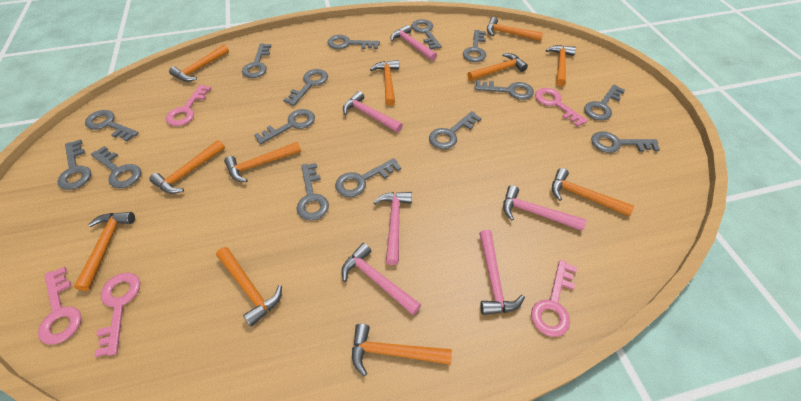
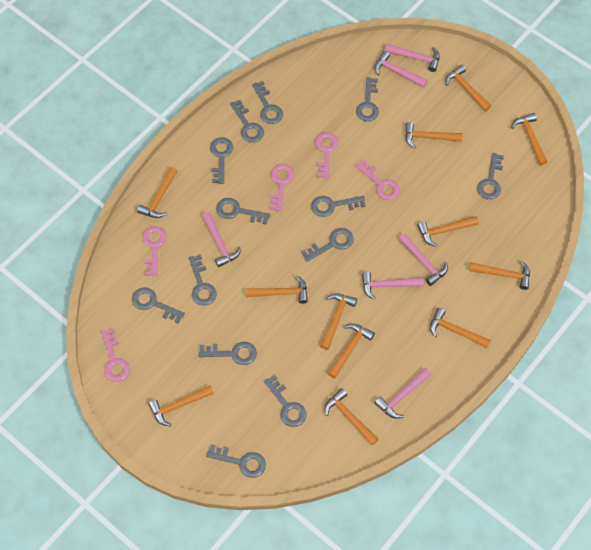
grey key: 15 -> 13
orange hammer: 11 -> 12

